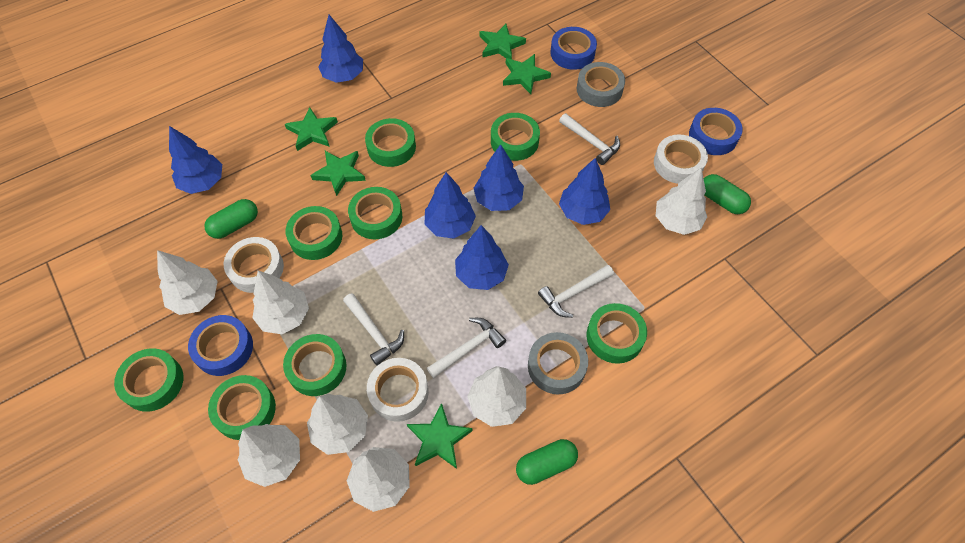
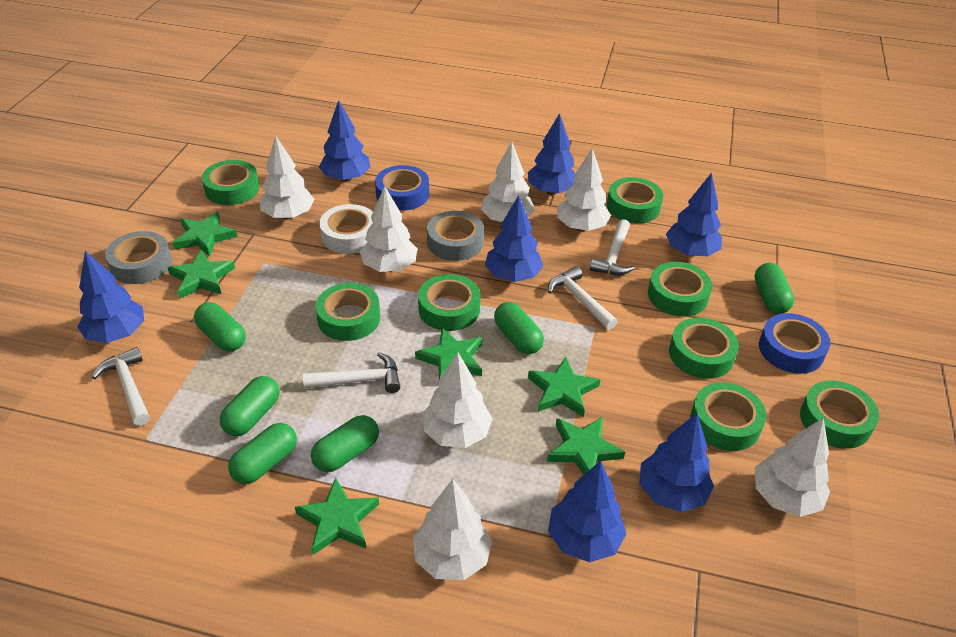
blue tape: 3 -> 2
blue tree: 6 -> 7
green capsule: 3 -> 6
green star: 5 -> 6
white tape: 3 -> 1

